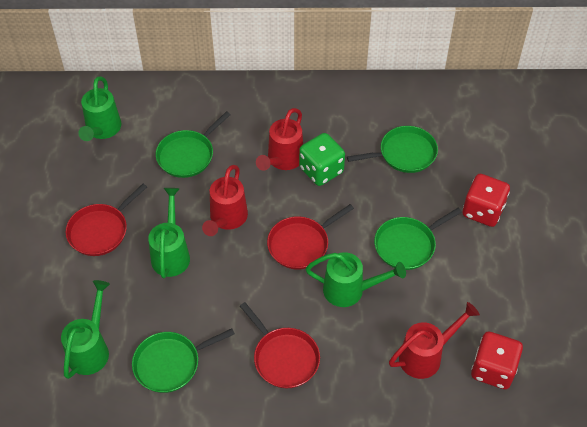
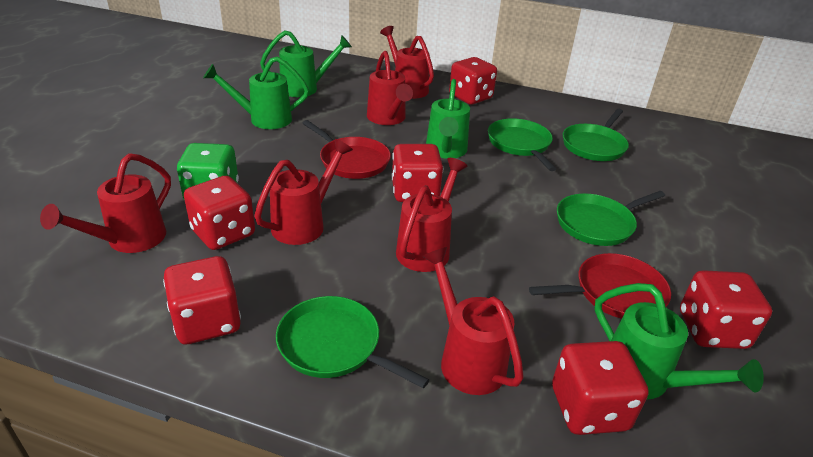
red dice: 2 -> 6
red pan: 3 -> 2
red watering can: 3 -> 6

